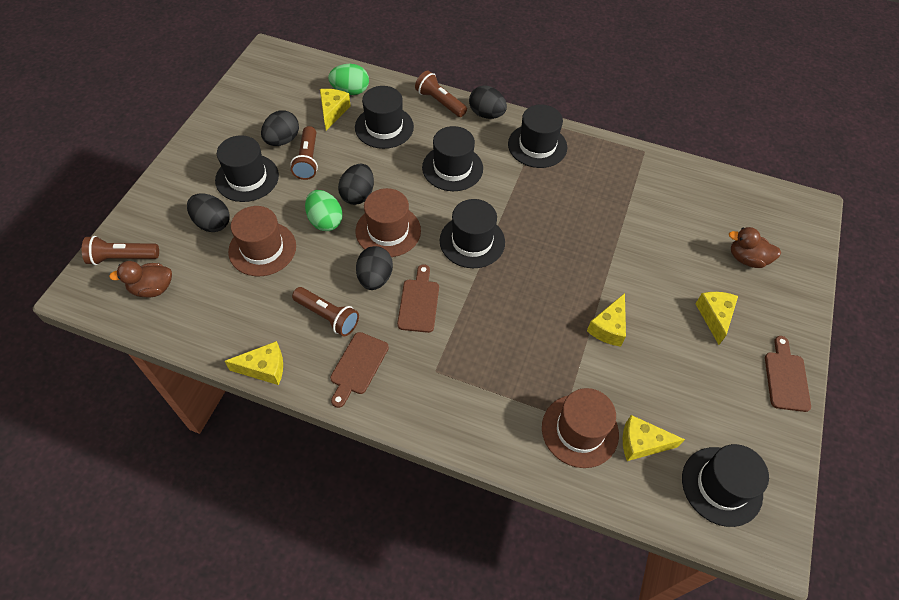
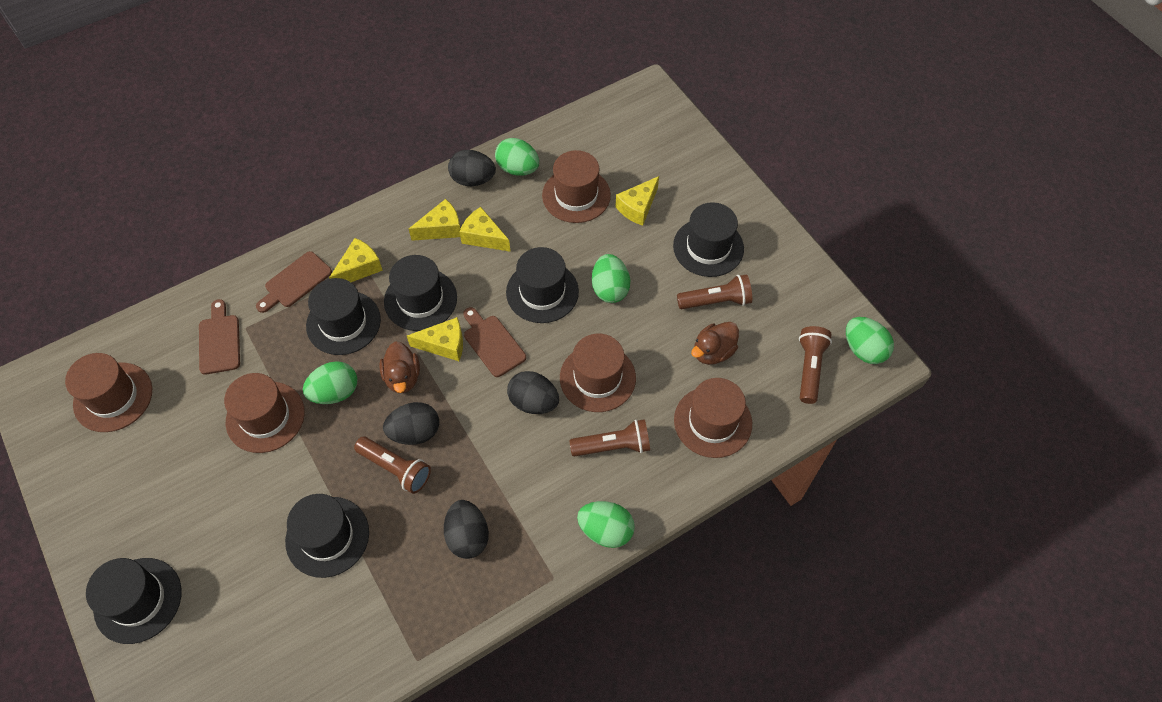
black egg: 5 -> 4
brown hat: 3 -> 5
green egg: 2 -> 5

